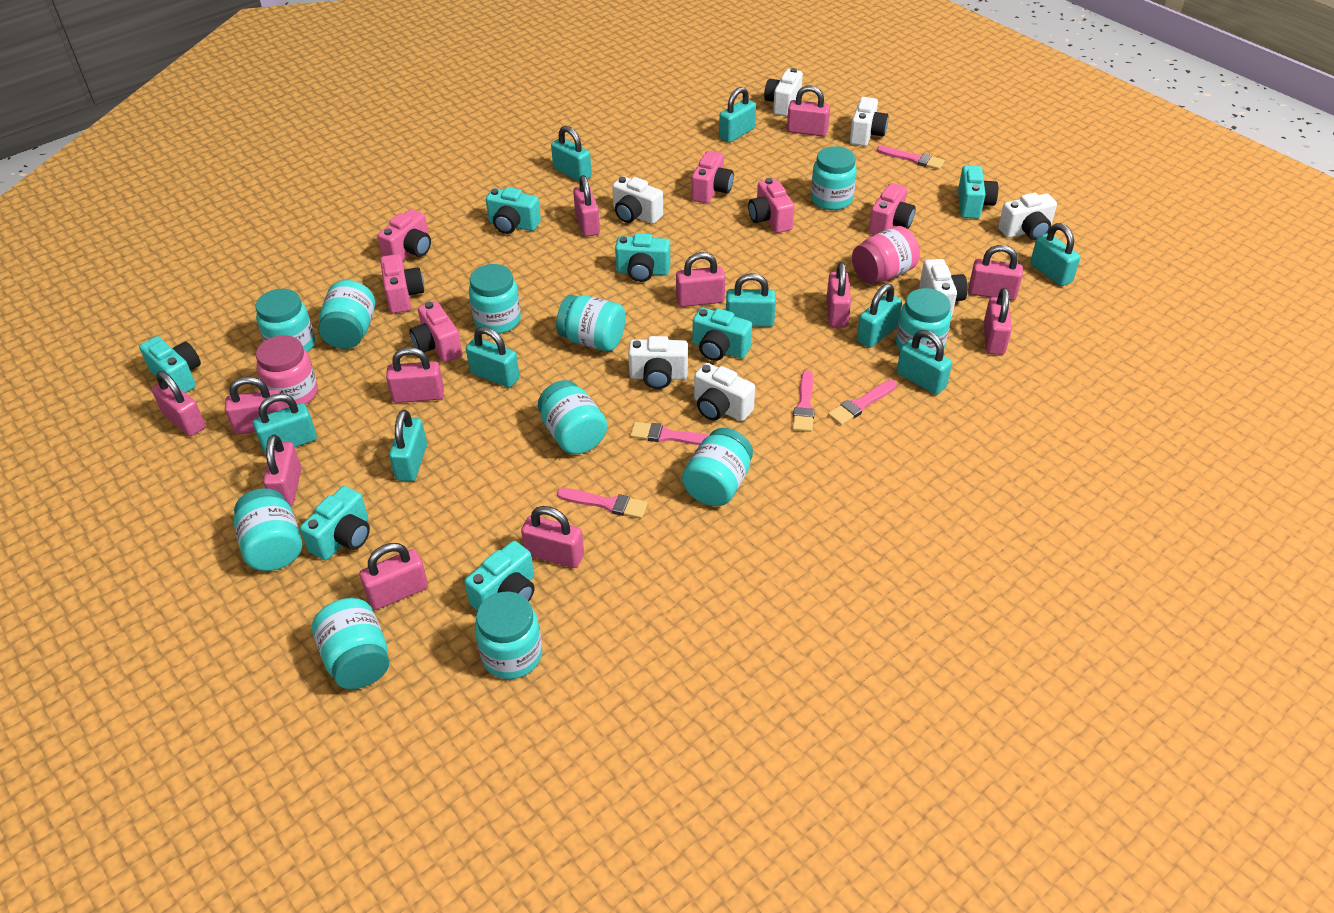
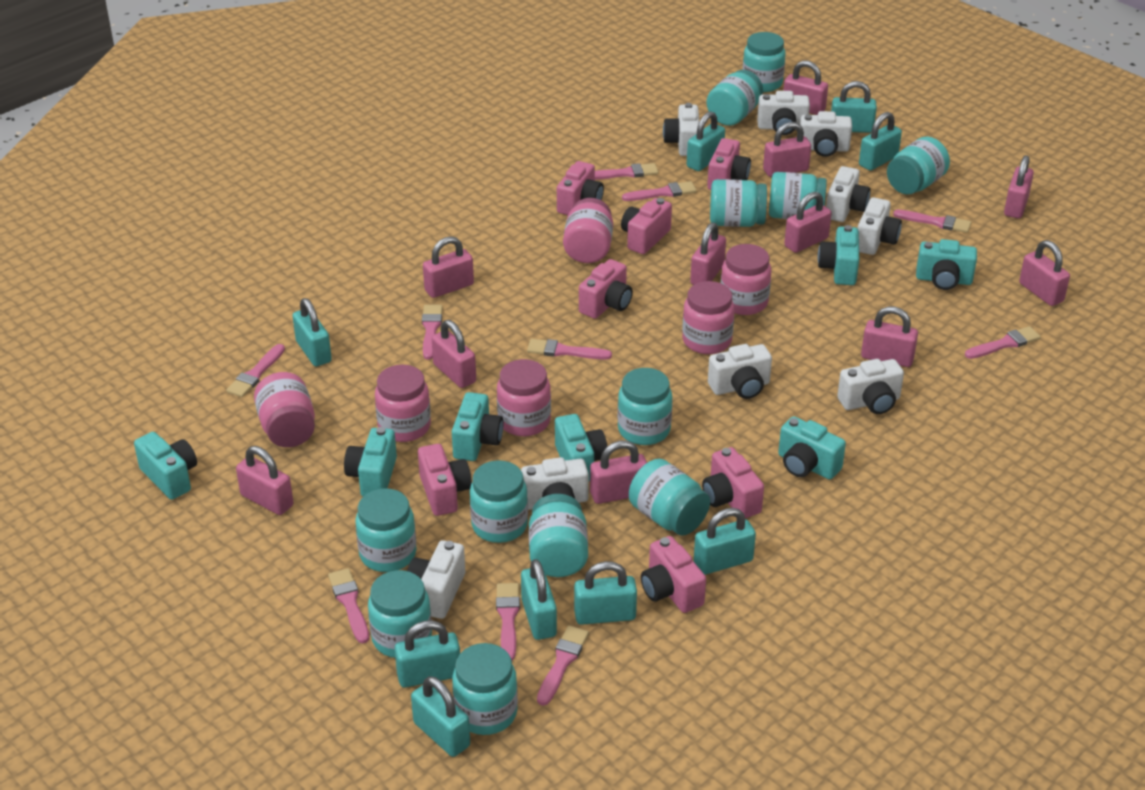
pink brush: 5 -> 10
pink camera: 6 -> 7
pink jar: 2 -> 6
pink padlock: 12 -> 11
turquoise jar: 11 -> 12
white camera: 7 -> 9

